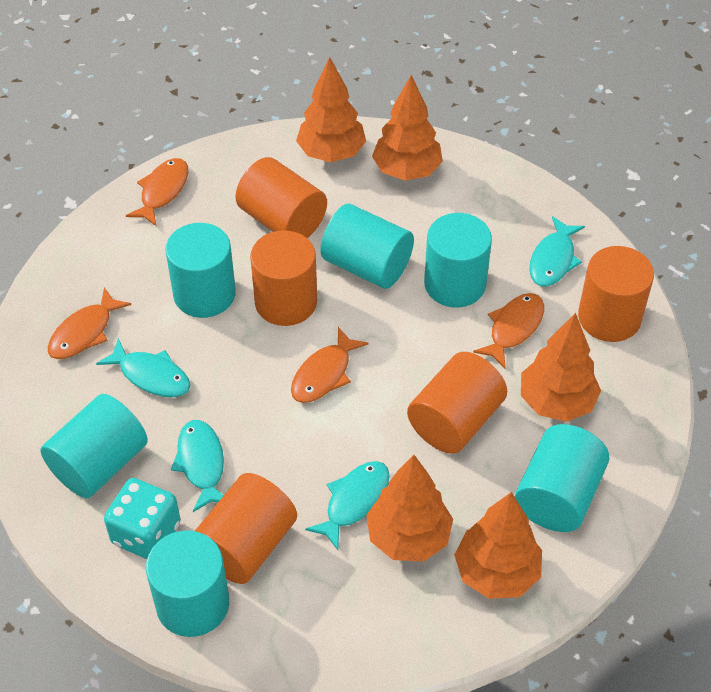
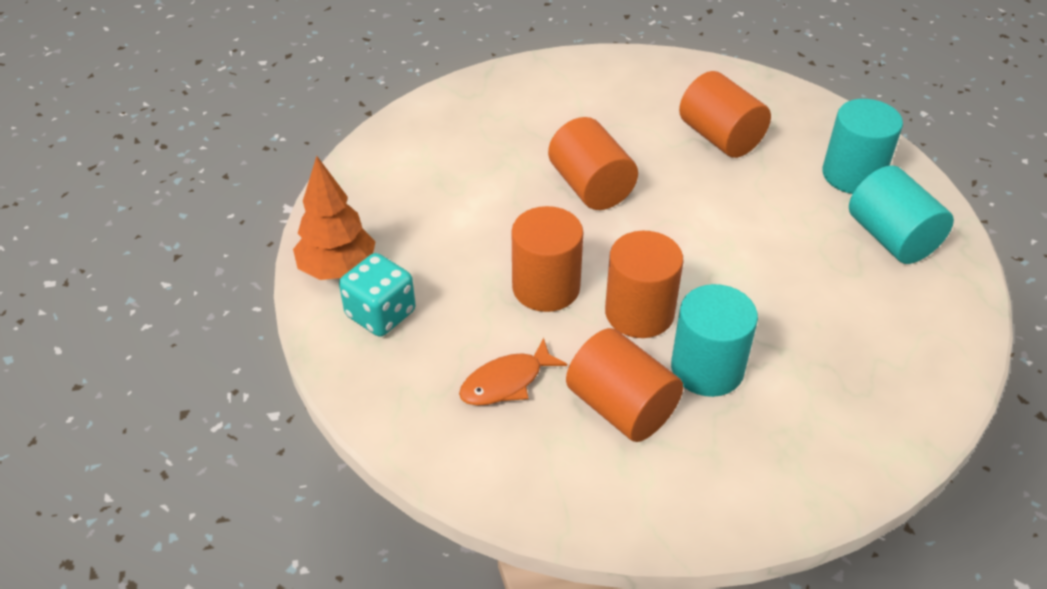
orange fish: 4 -> 1
orange tree: 5 -> 1
turquoise cylinder: 6 -> 3
turquoise fish: 4 -> 0

